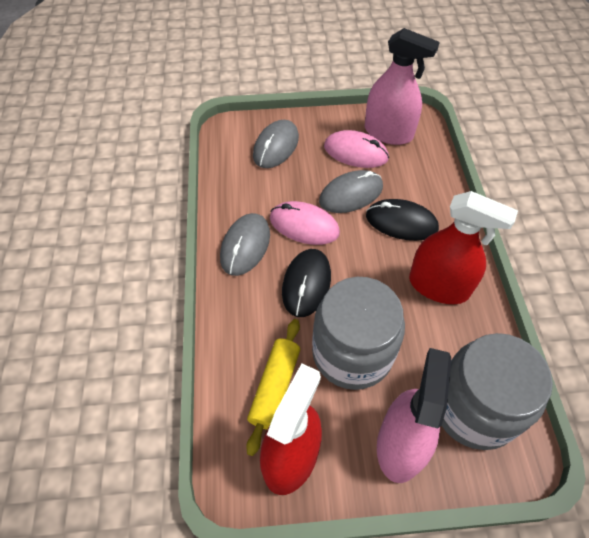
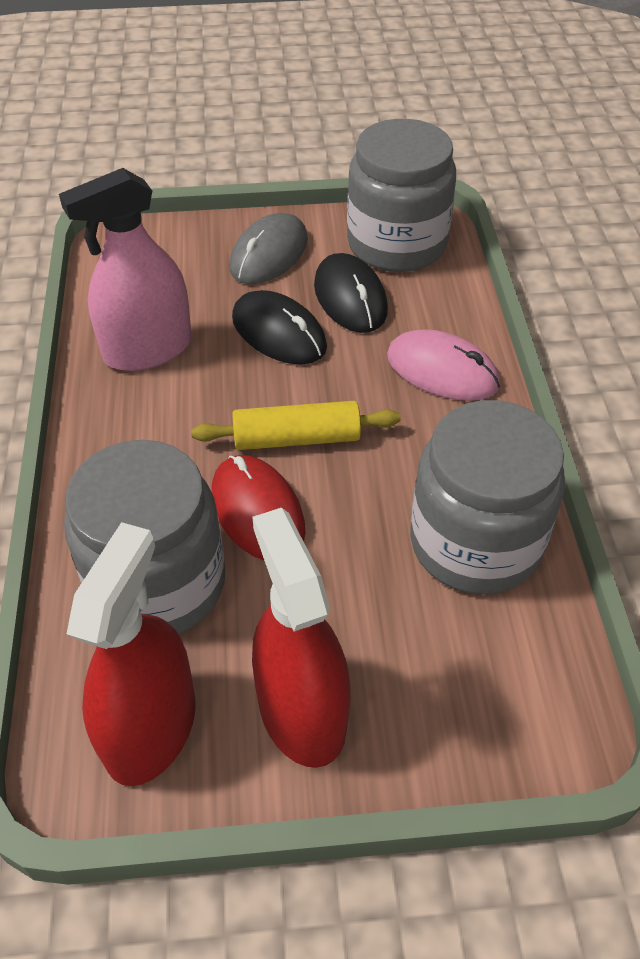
grey jar: 2 -> 3
grey mouse: 3 -> 1
pink mouse: 2 -> 1
pink spray bottle: 2 -> 1
red mouse: 0 -> 1

